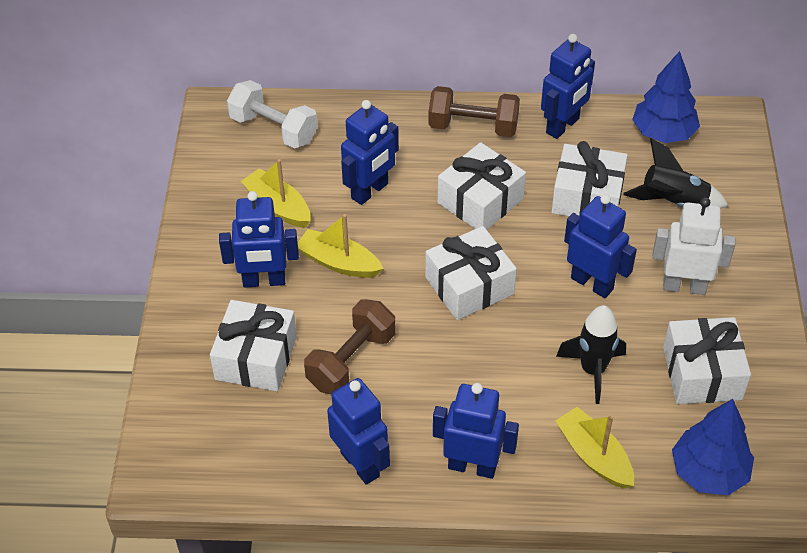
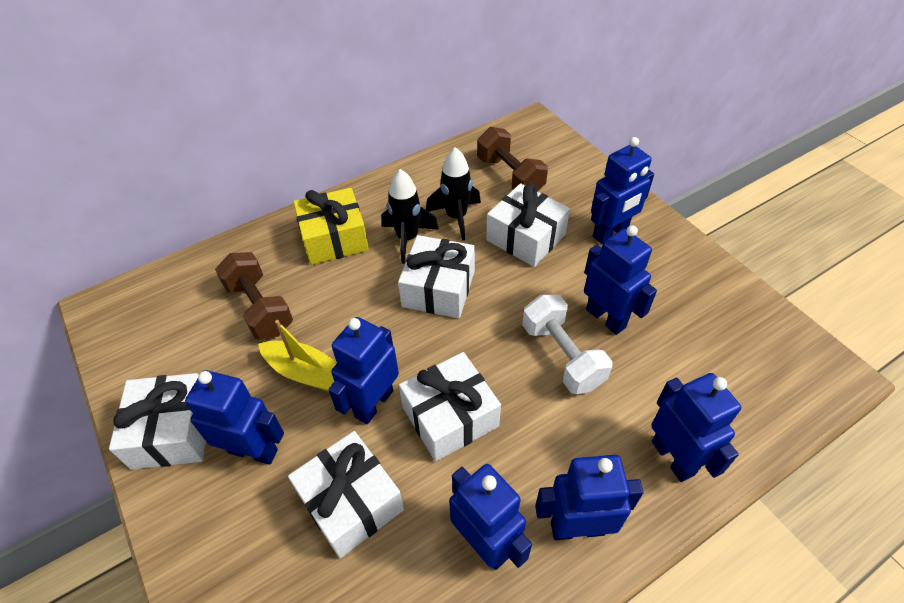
blue robot: 6 -> 7
blue tree: 2 -> 0
white robot: 1 -> 0
yellow boat: 3 -> 1
yellow gift: 0 -> 1

